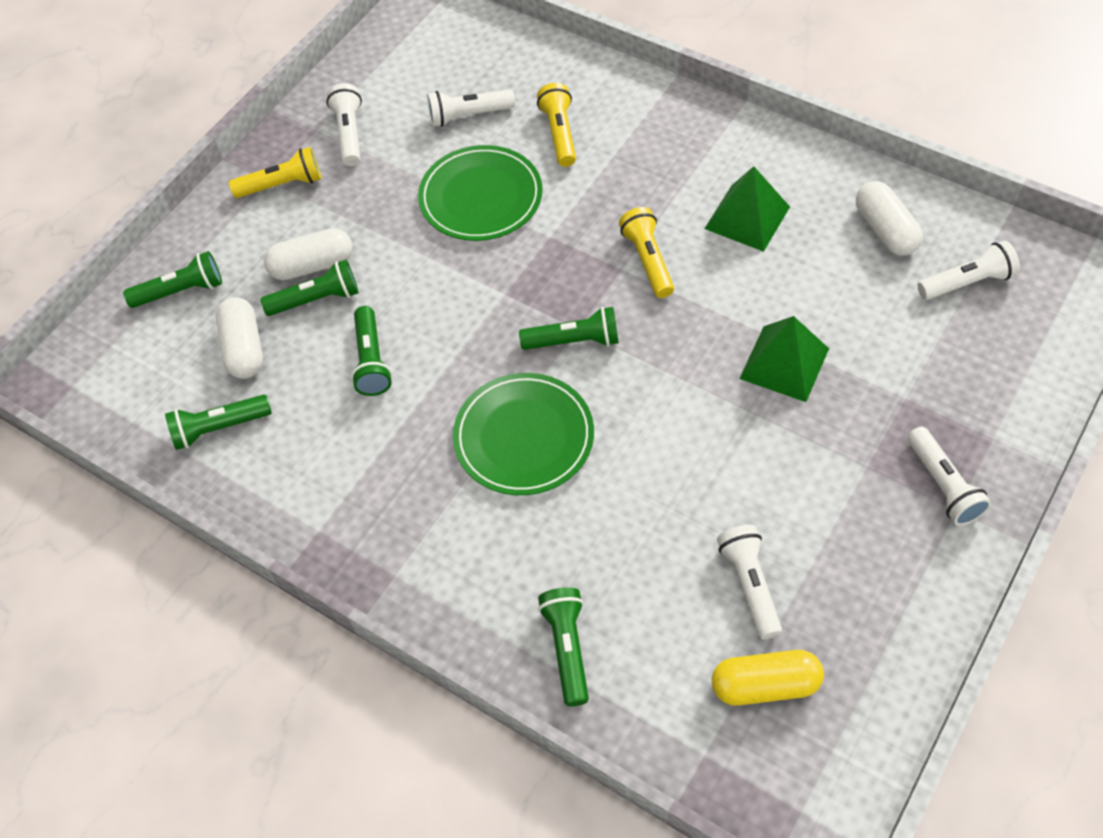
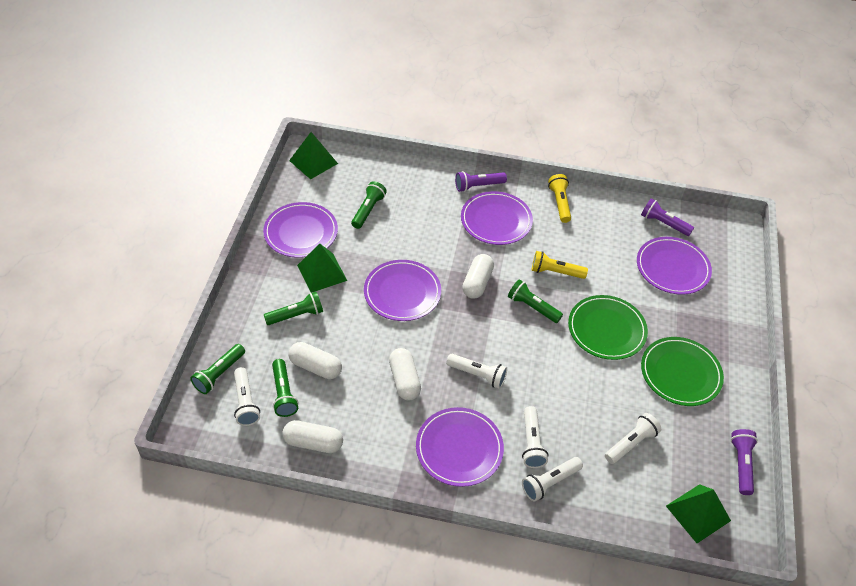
green flashlight: 6 -> 5
green pyramid: 2 -> 3
purple flashlight: 0 -> 3
purple plate: 0 -> 5
white capsule: 3 -> 4
yellow capsule: 1 -> 0
yellow flashlight: 3 -> 2

